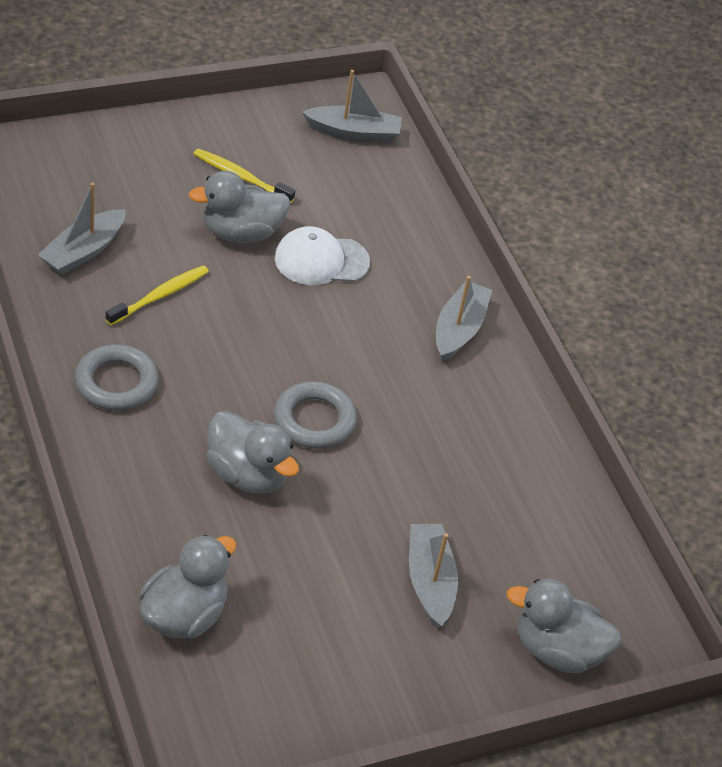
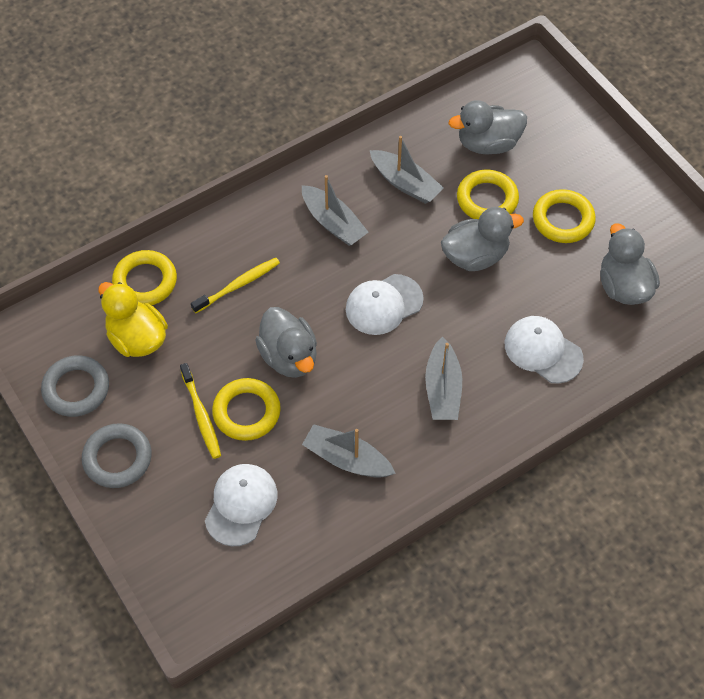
white cap: 1 -> 3
yellow duck: 0 -> 1
yellow ring: 0 -> 4

